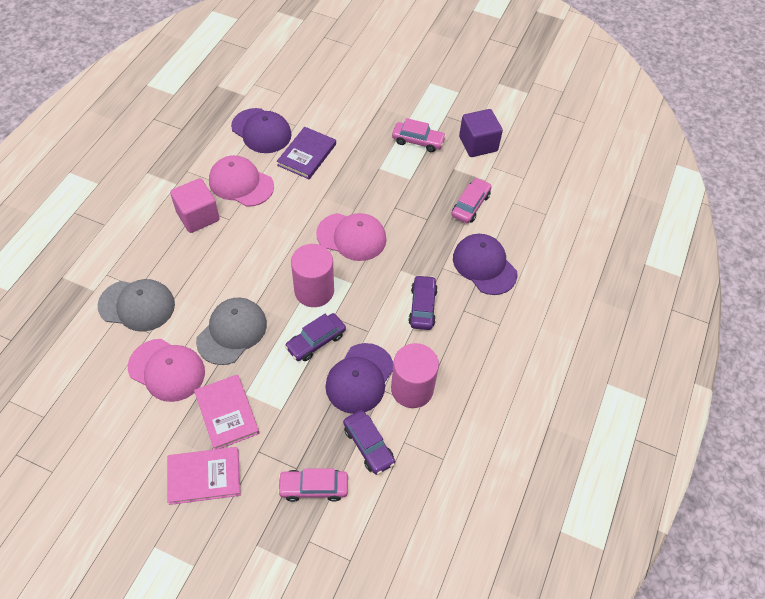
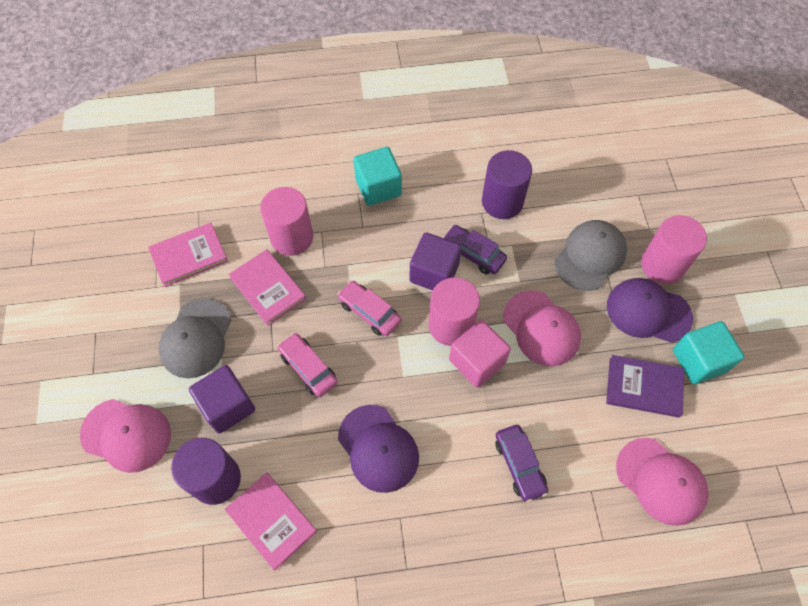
pink book: 2 -> 3
pink car: 3 -> 2
pink cylinder: 2 -> 3
purple cap: 3 -> 2
purple car: 3 -> 2
purple cube: 1 -> 2
purple cylinder: 0 -> 2
turquoise cube: 0 -> 2

